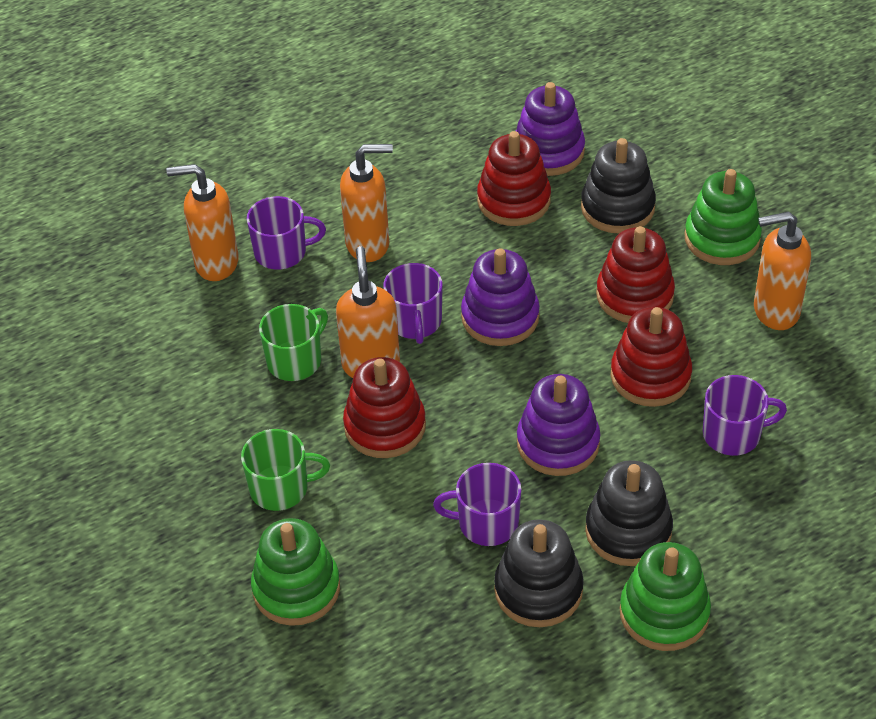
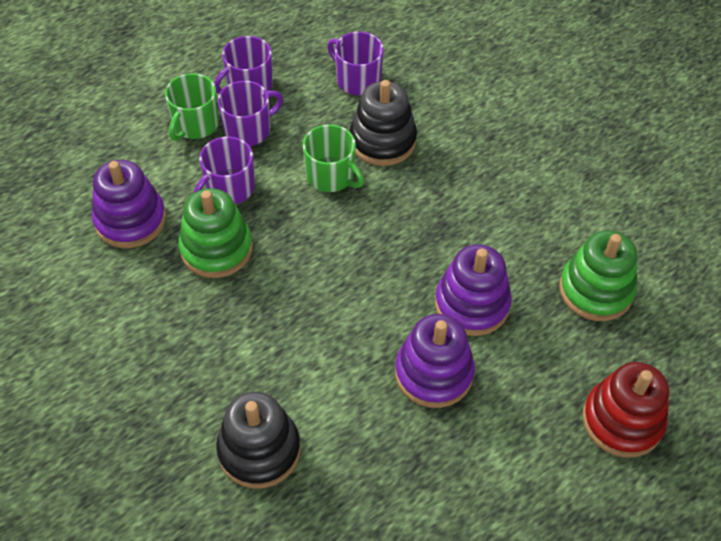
black stacking toy: 3 -> 2
green stacking toy: 3 -> 2
orange soap dispenser: 4 -> 0
red stacking toy: 4 -> 1

